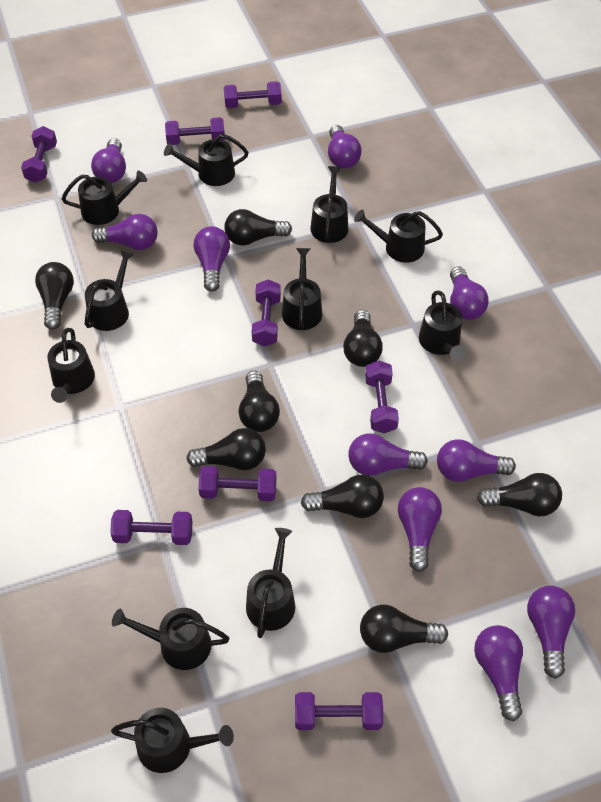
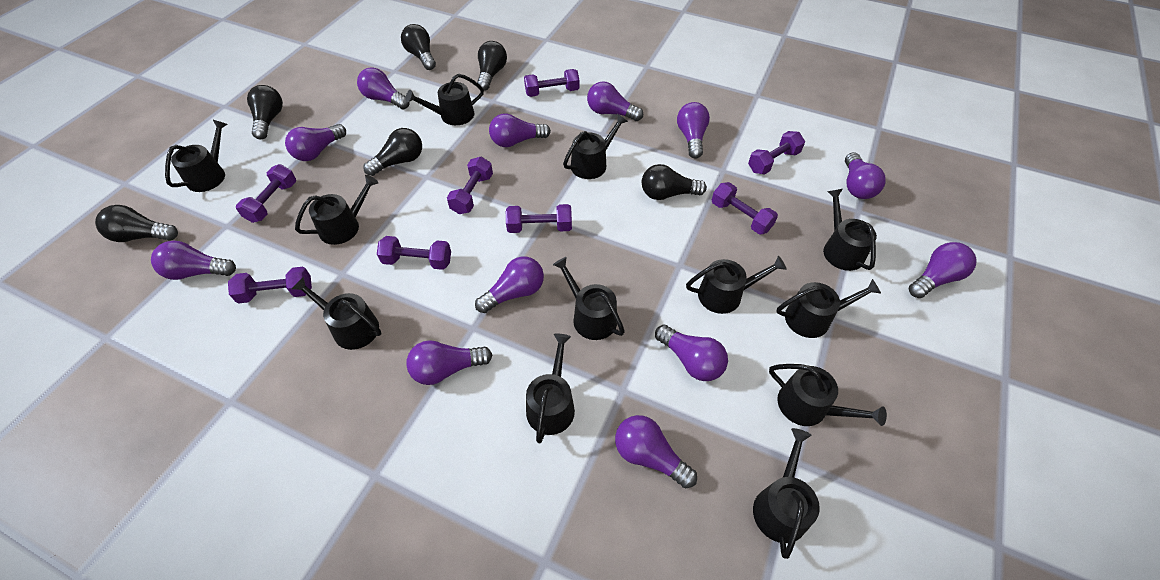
black light bulb: 8 -> 6
black watering can: 11 -> 12
purple light bulb: 10 -> 12

